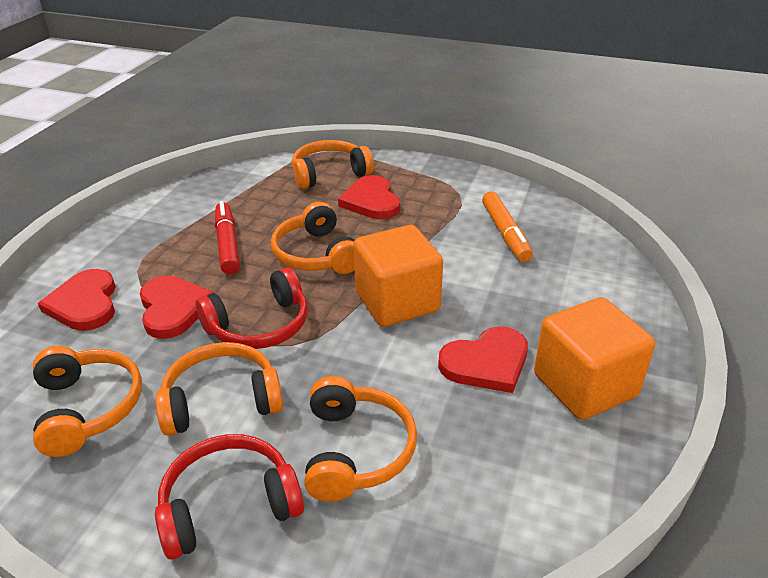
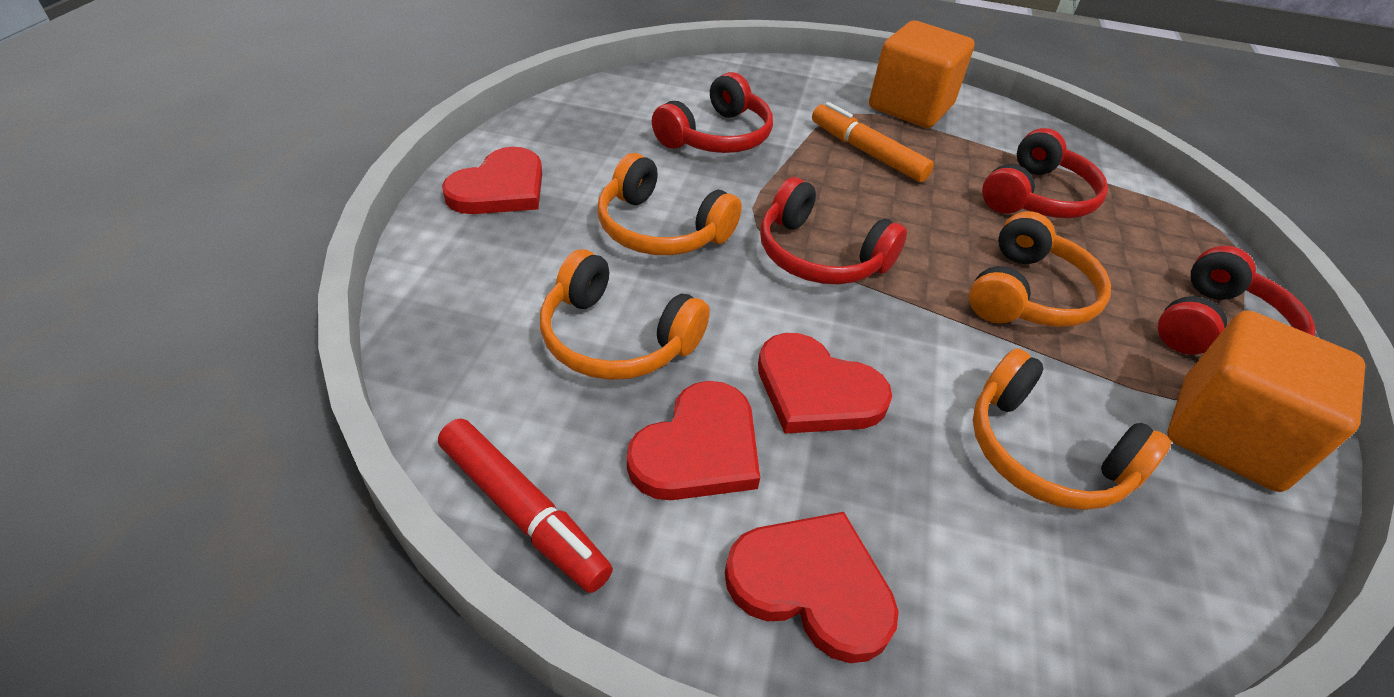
orange headphones: 5 -> 4
red headphones: 2 -> 4

